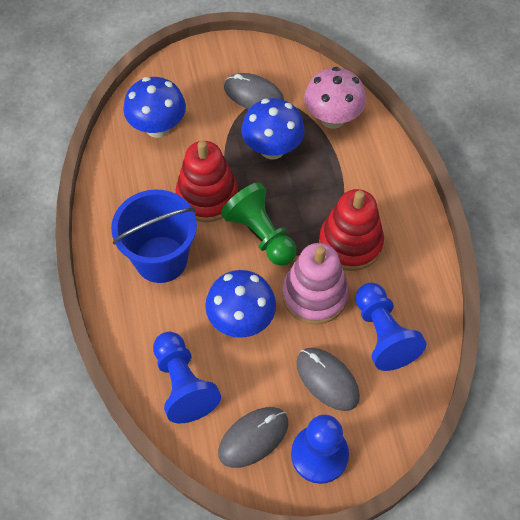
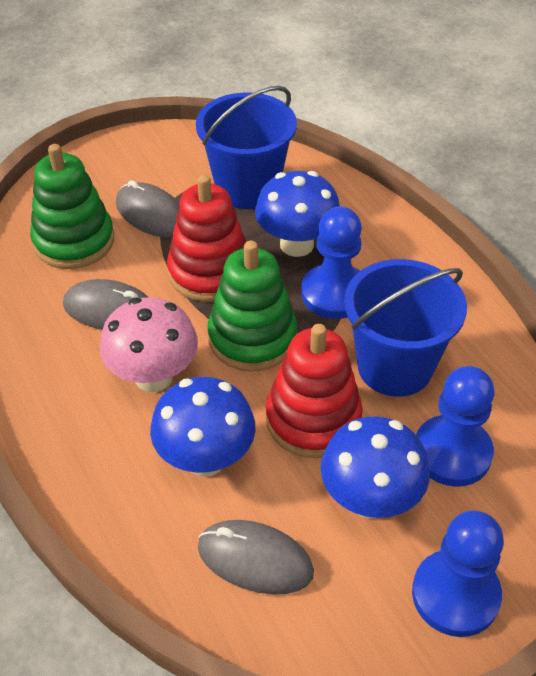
blue bucket: 1 -> 2
green pawn: 1 -> 0
green stacking toy: 0 -> 2
pink stacking toy: 1 -> 0

